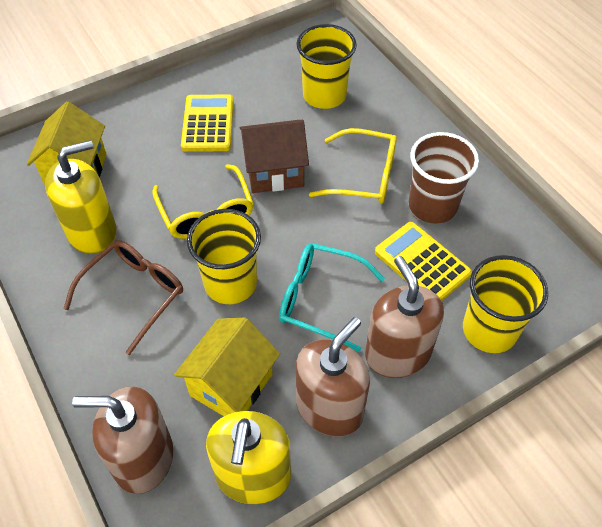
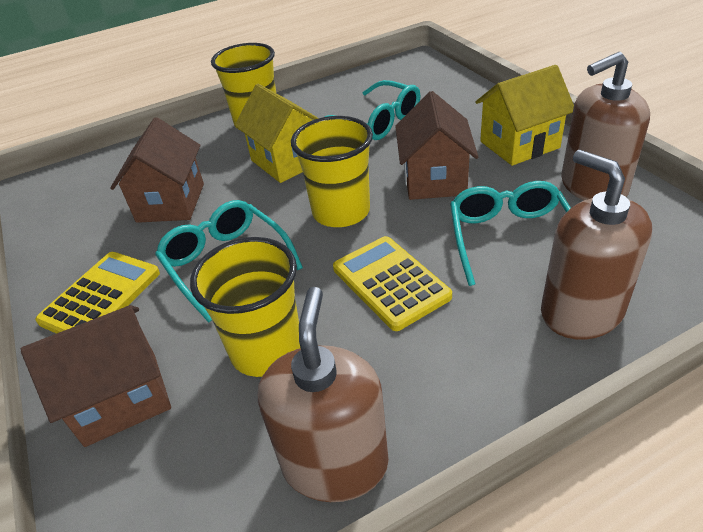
brown cup: 1 -> 0
brown glasses: 1 -> 0
brown house: 1 -> 3
turquoise glasses: 1 -> 3
yellow glasses: 2 -> 0
yellow soap dispenser: 2 -> 0

